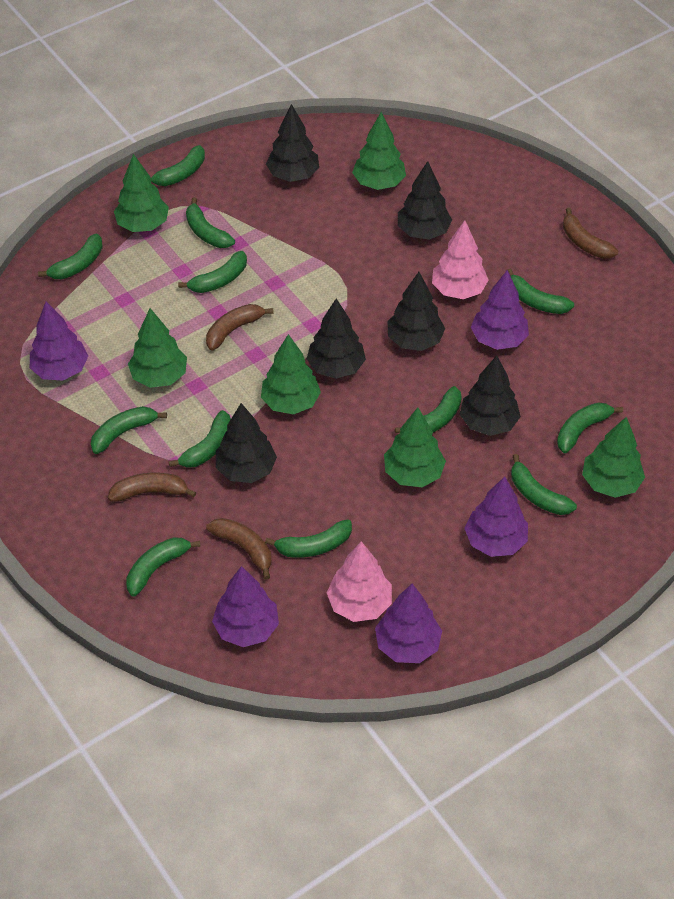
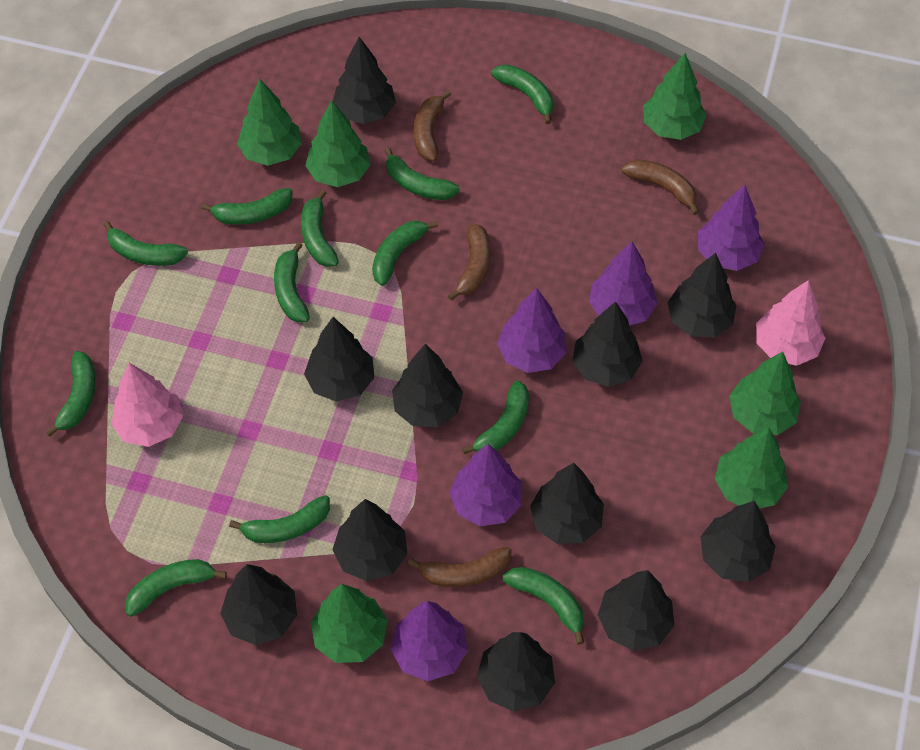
black tree: 6 -> 11

